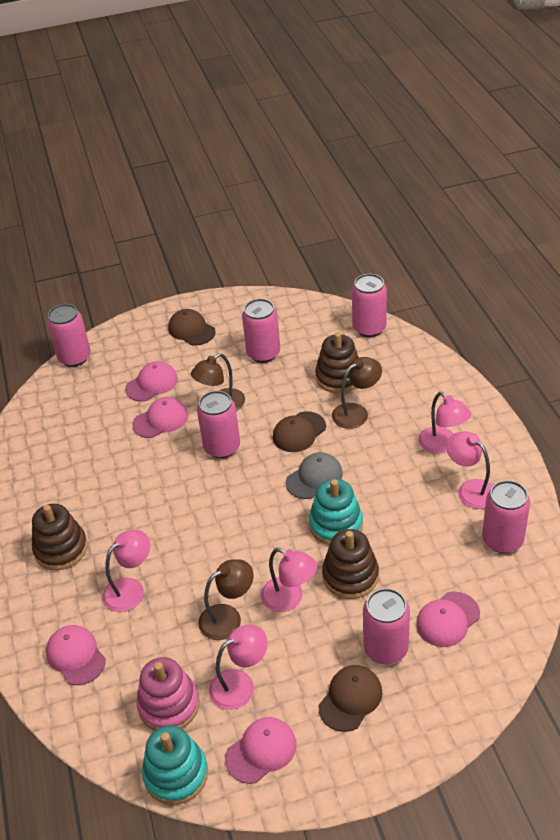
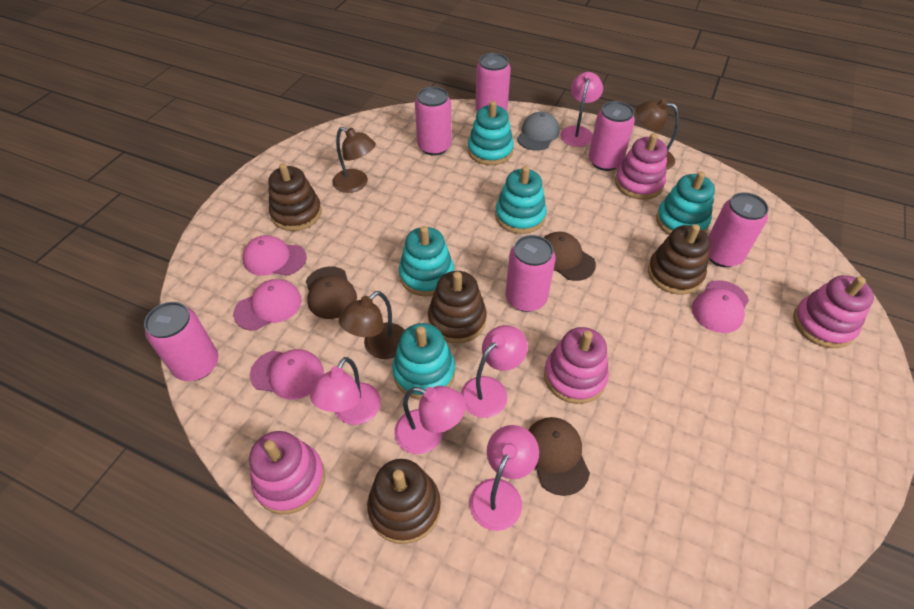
brown stacking toy: 3 -> 4
pink cap: 5 -> 4
pink stacking toy: 1 -> 4
turquoise stacking toy: 2 -> 5

